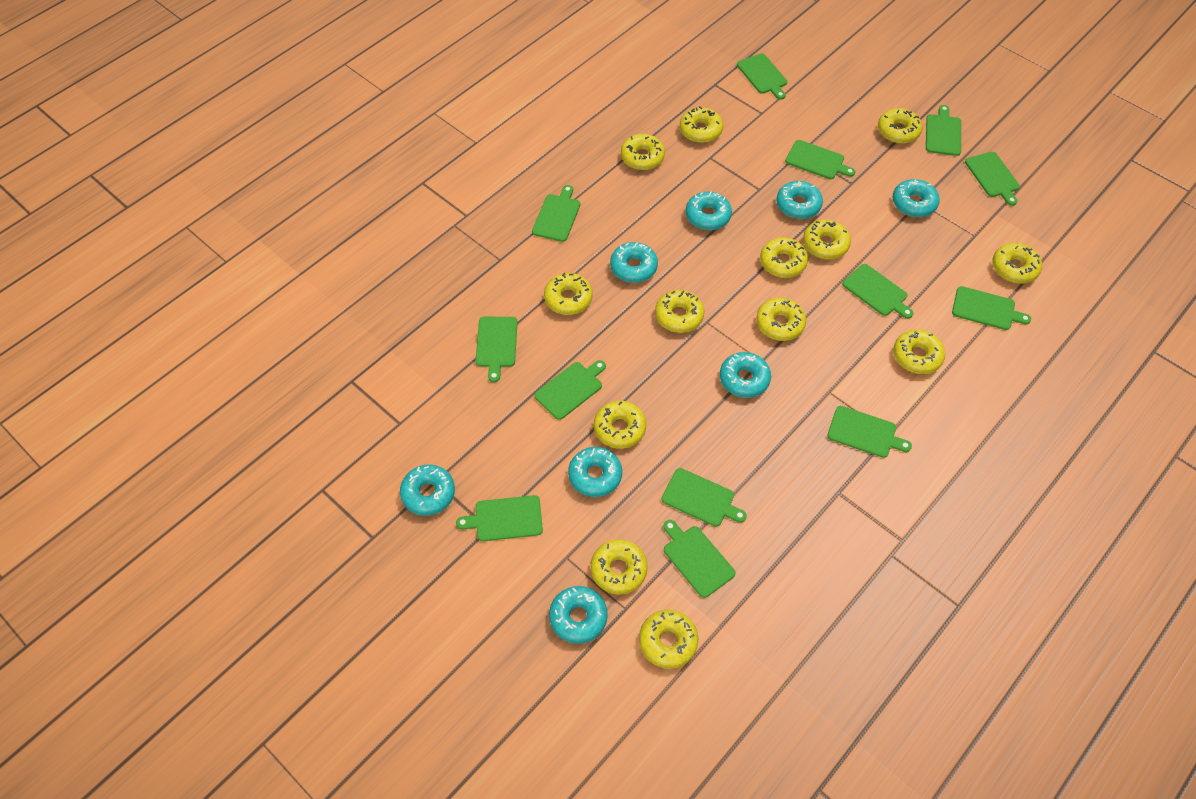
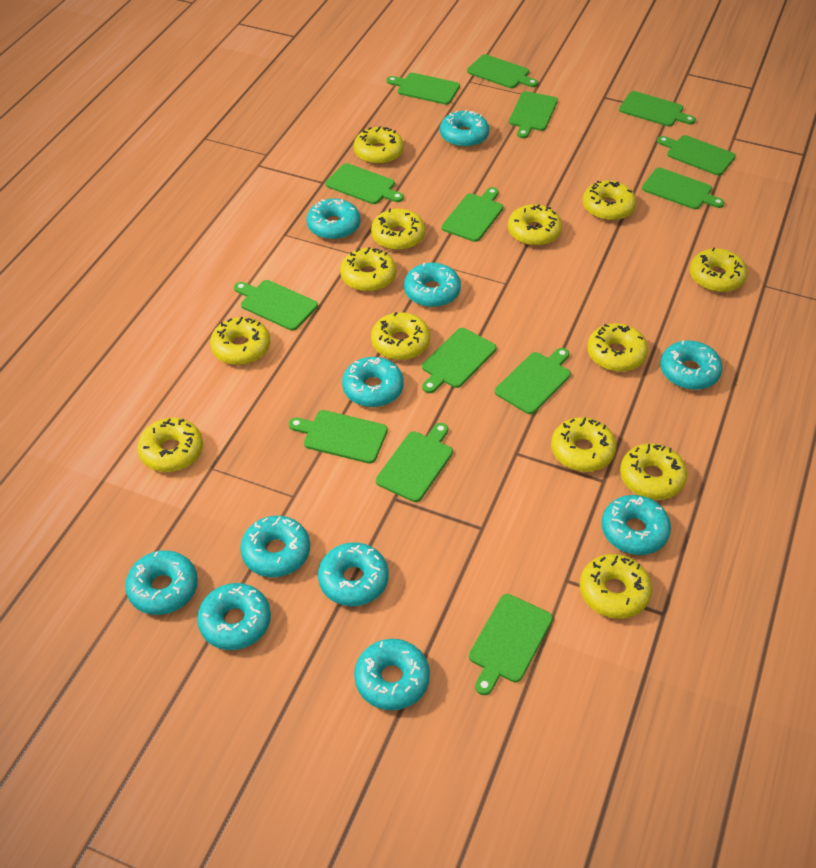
green cutting board: 13 -> 14
turquoise donut: 8 -> 11

